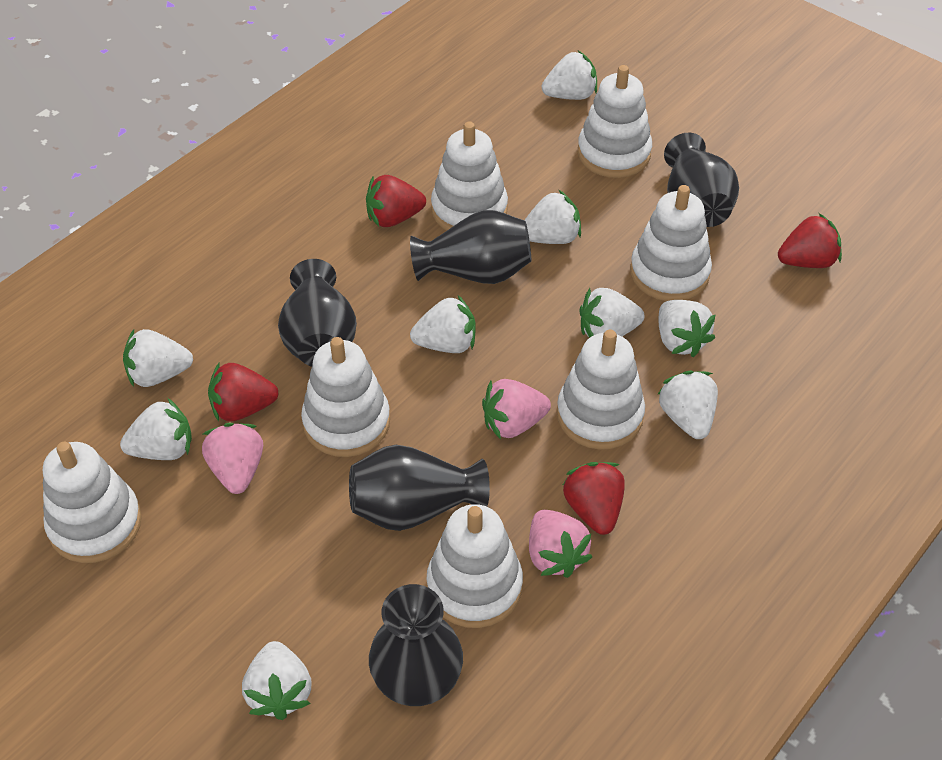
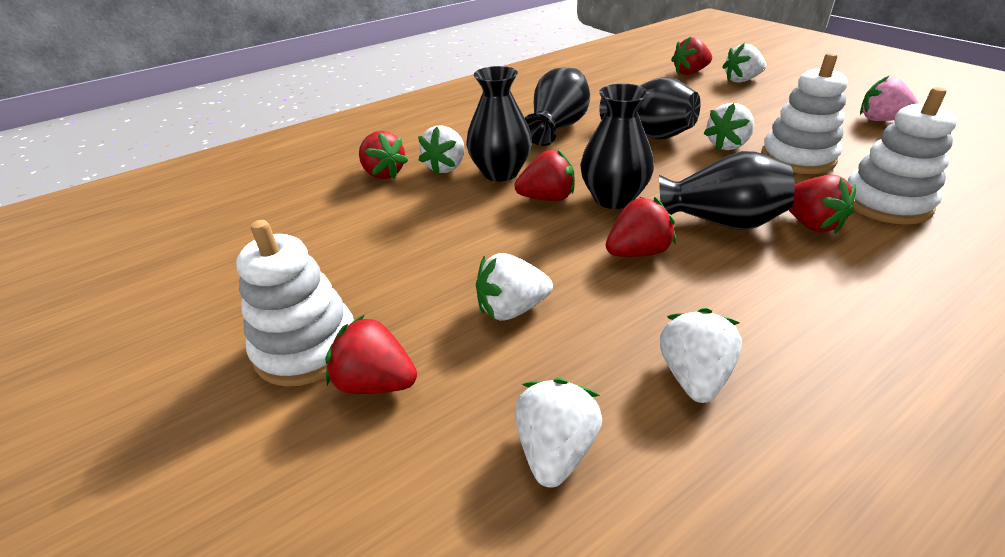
pink strawberry: 3 -> 1
red strawberry: 4 -> 6
white stacking toy: 7 -> 3
white strawberry: 9 -> 6

